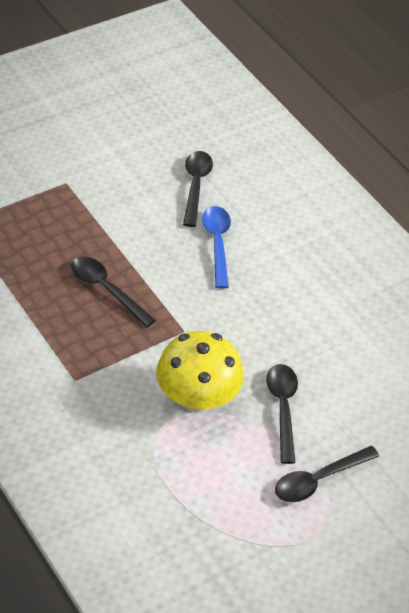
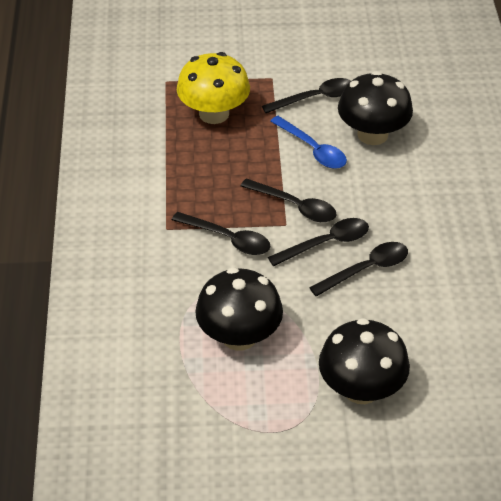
black mushroom: 0 -> 3
black spoon: 4 -> 5

